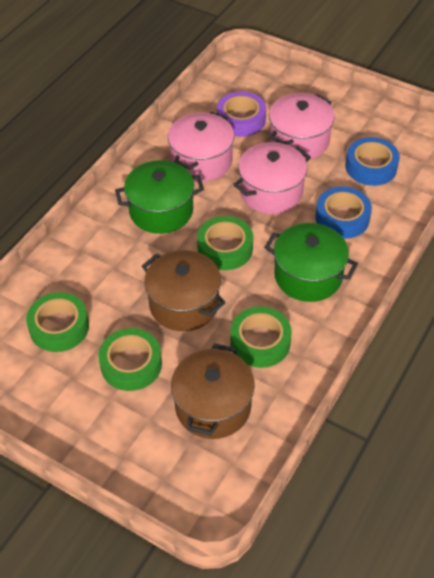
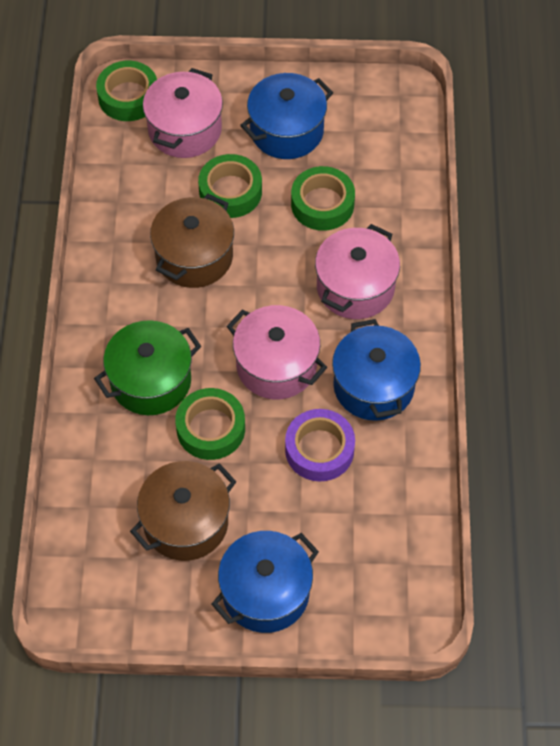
blue pot: 0 -> 3
blue tape: 2 -> 0
green pot: 2 -> 1

